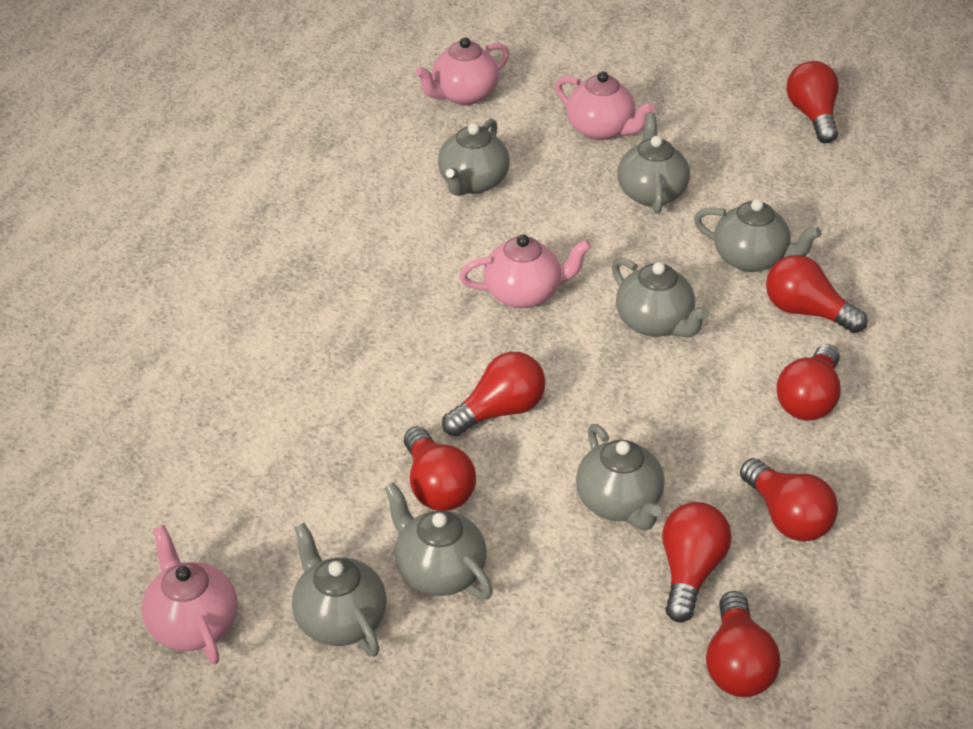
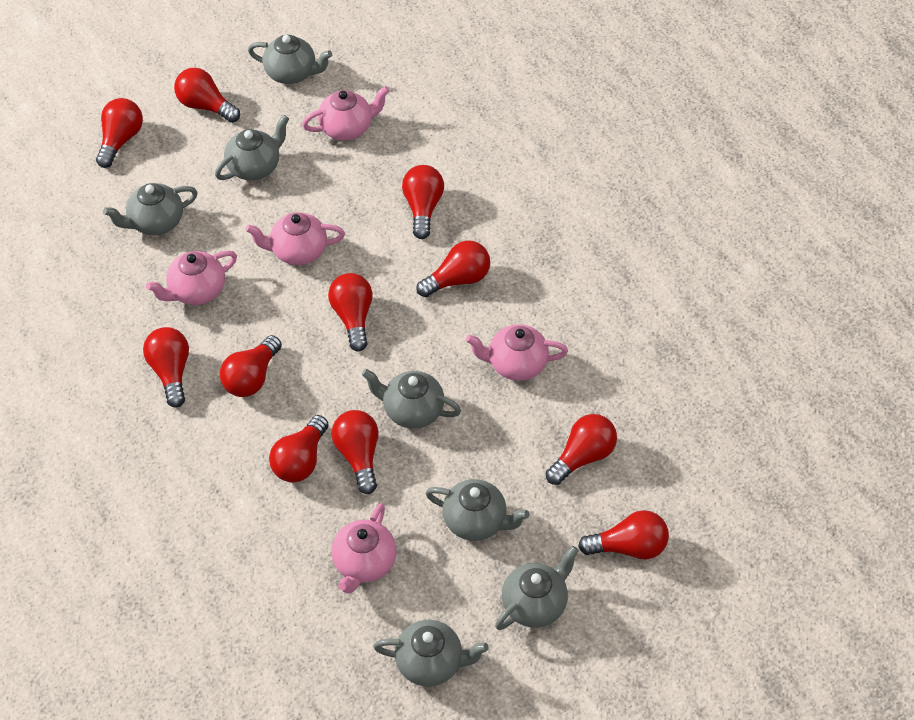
pink teapot: 4 -> 5
red light bulb: 8 -> 11

